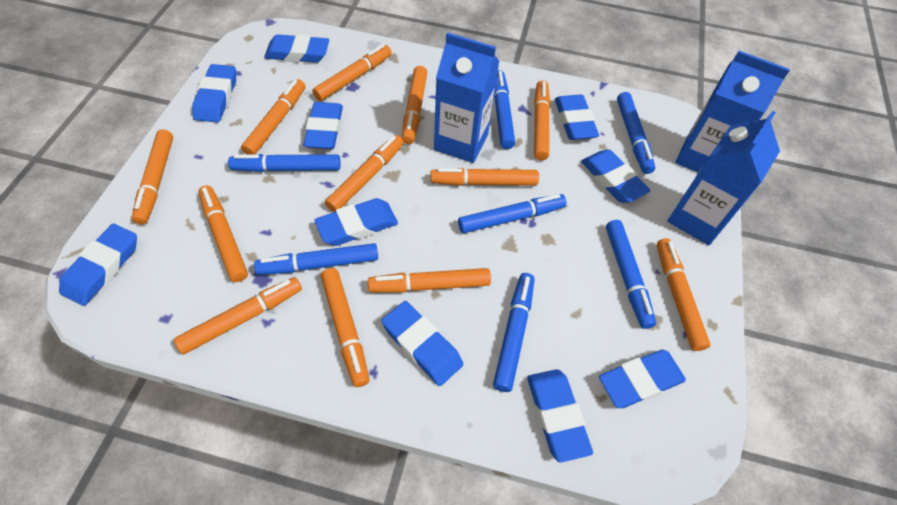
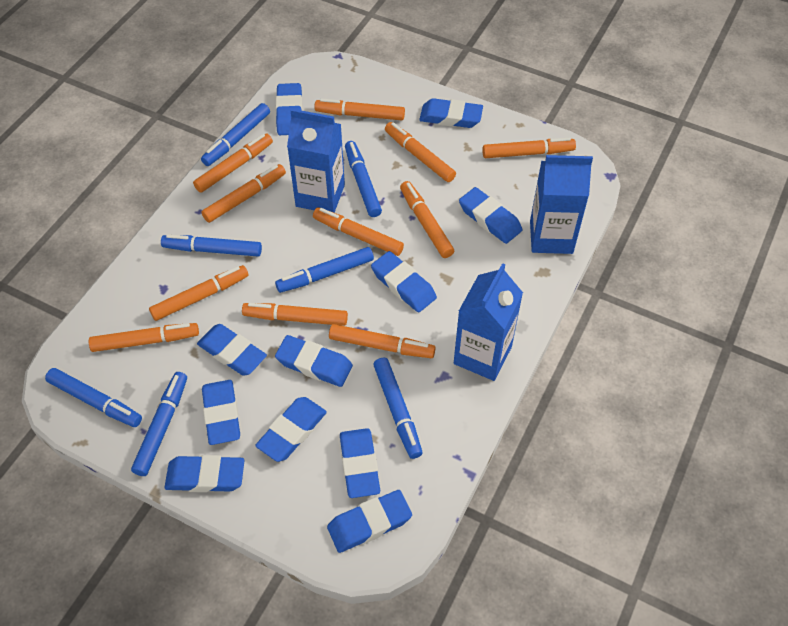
blue eraser: 10 -> 11
orange marker: 12 -> 11

